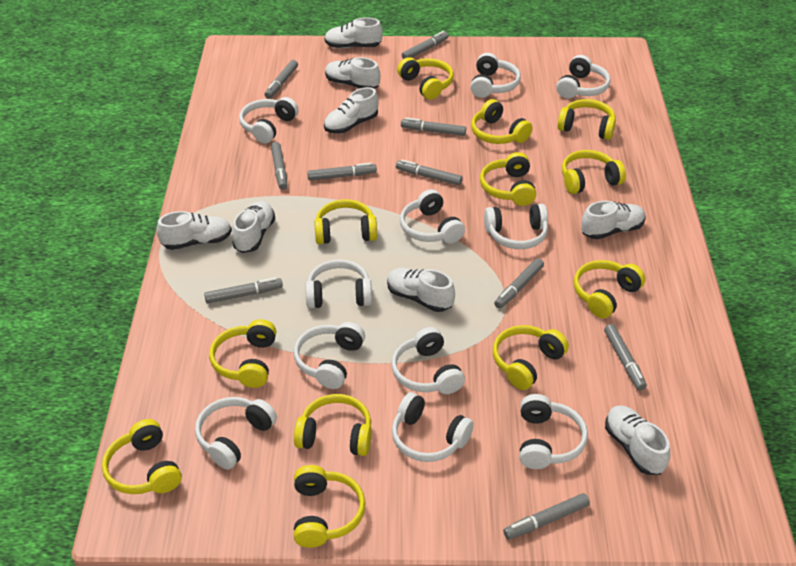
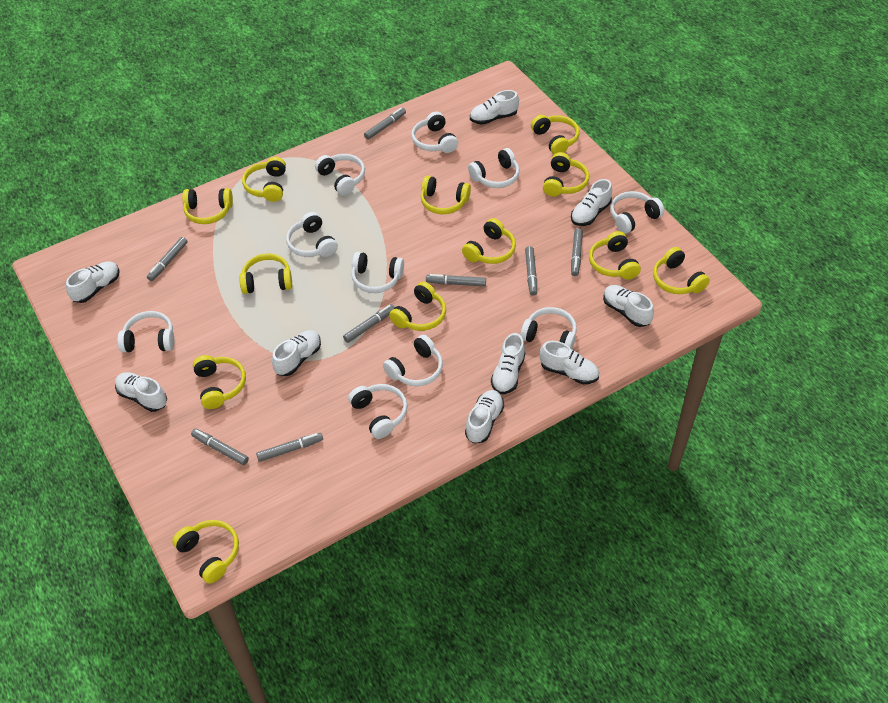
grey marker: 10 -> 8
white headphones: 11 -> 10
white shoe: 8 -> 9

